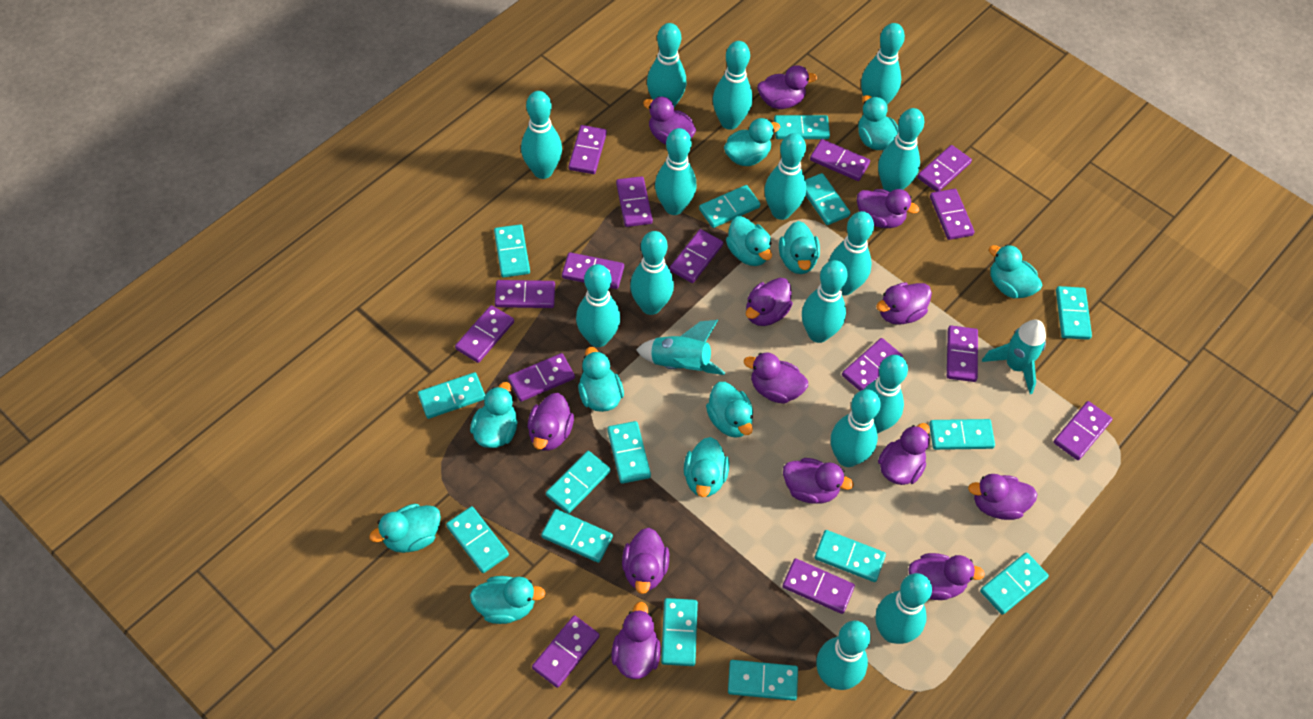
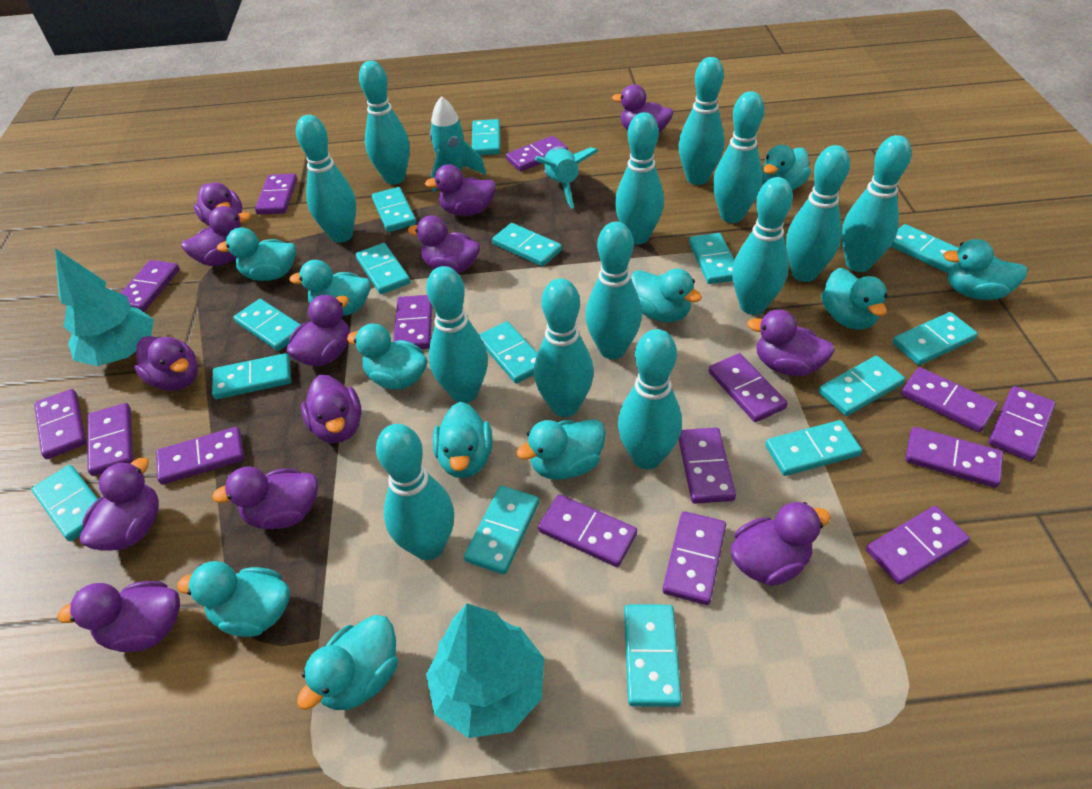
turquoise bowling pin: 15 -> 13
turquoise tree: 0 -> 2

